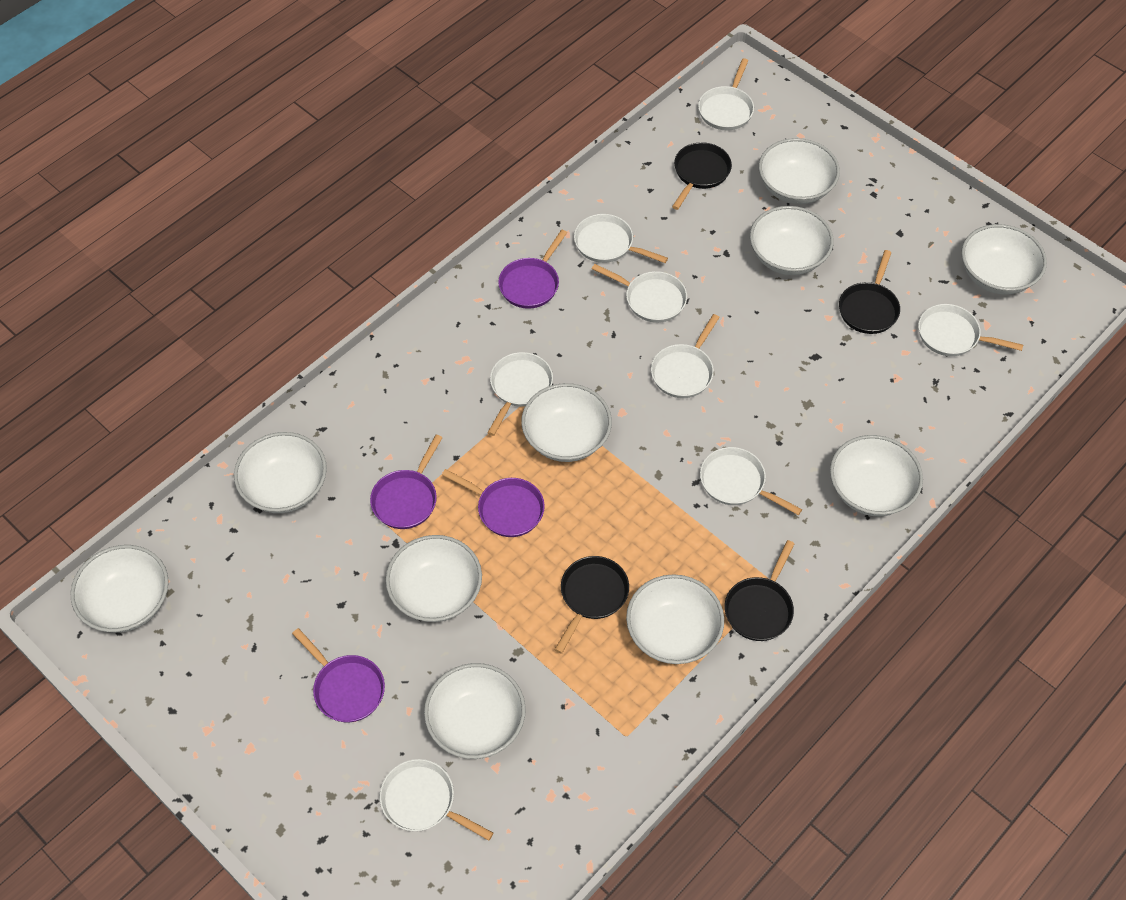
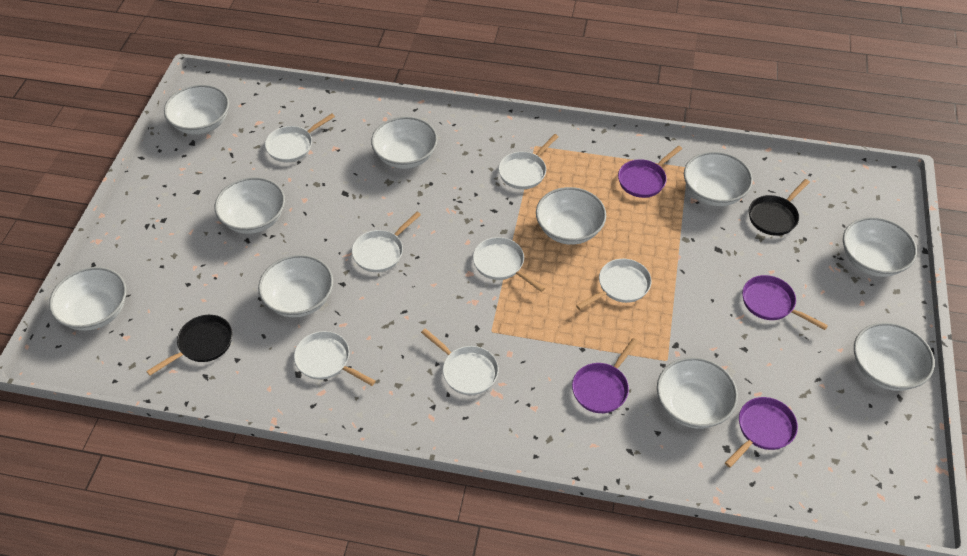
black pan: 4 -> 2
white pan: 8 -> 7

